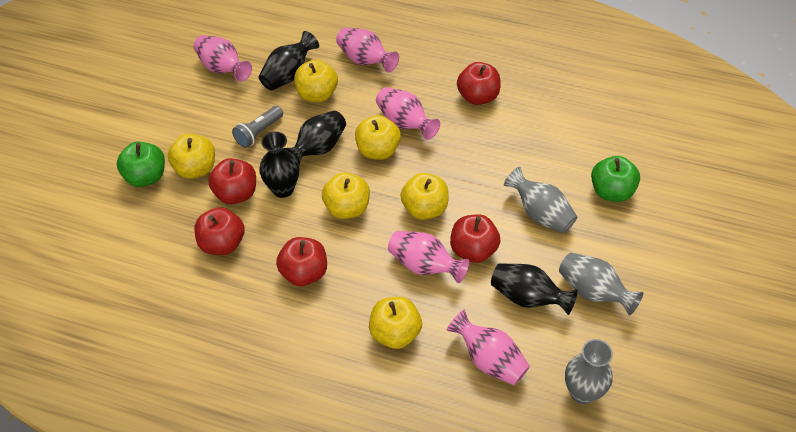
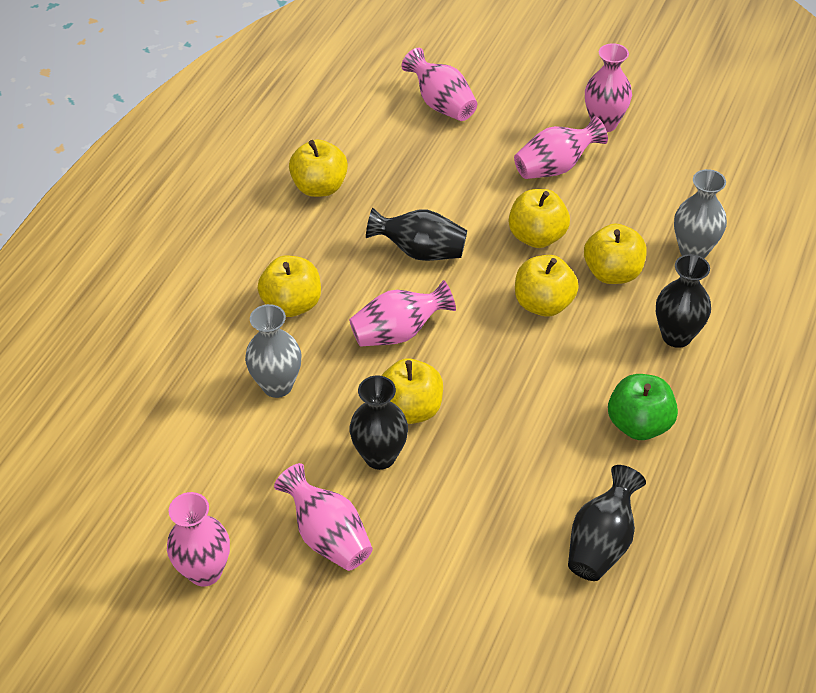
green apple: 2 -> 1
grey flashlight: 1 -> 0
grey vase: 3 -> 2
pink vase: 5 -> 6
red apple: 5 -> 0

